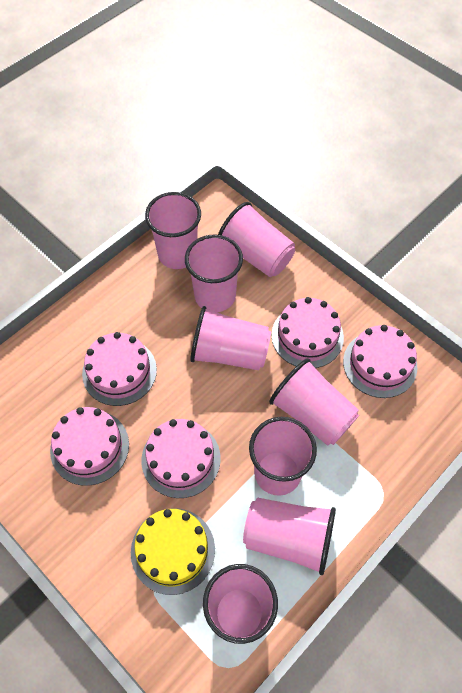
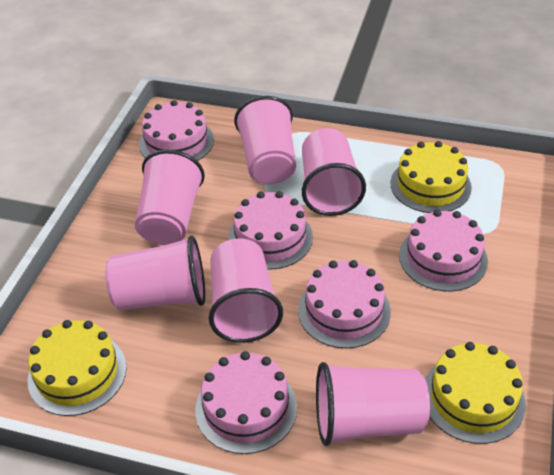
pink cup: 8 -> 6
yellow cake: 1 -> 3

